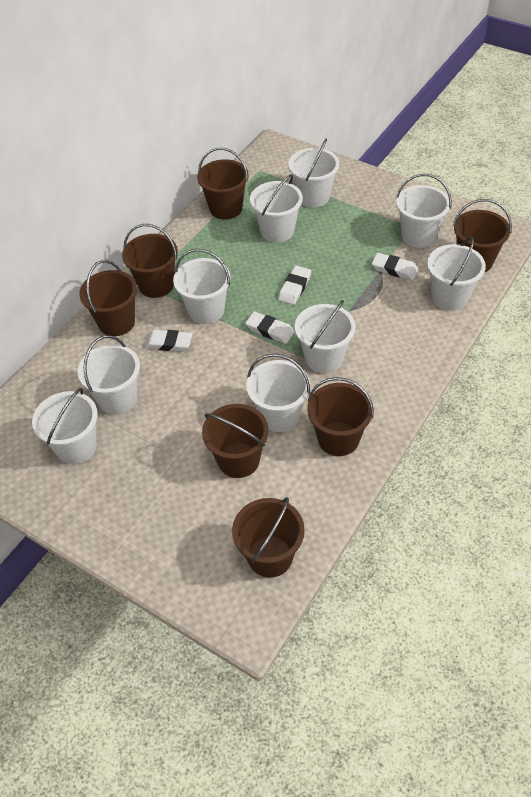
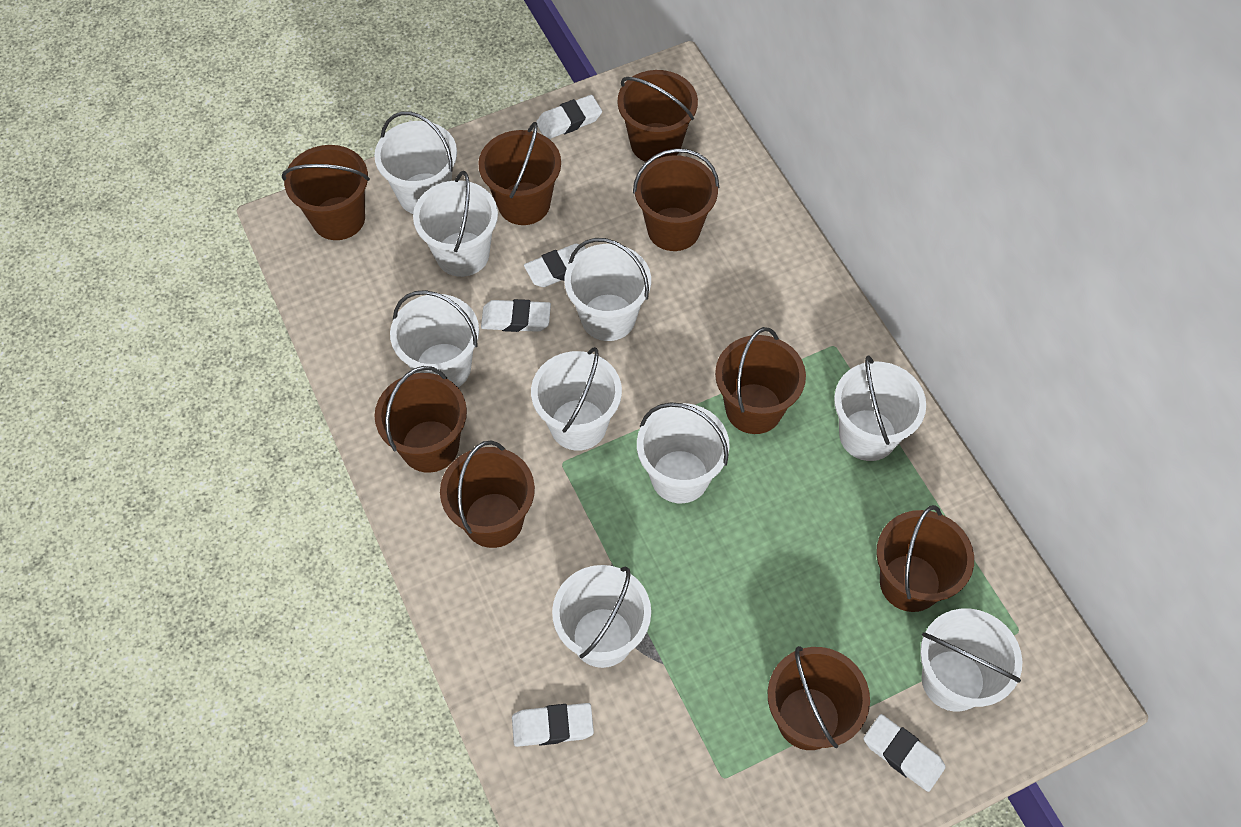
brown bucket: 7 -> 9
white eraser: 4 -> 5

